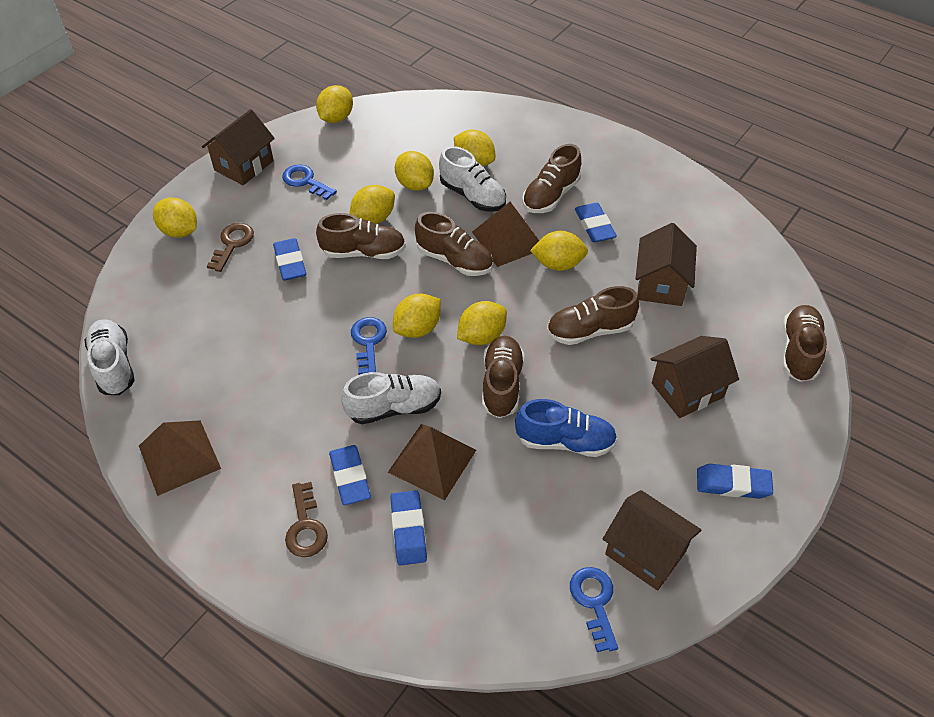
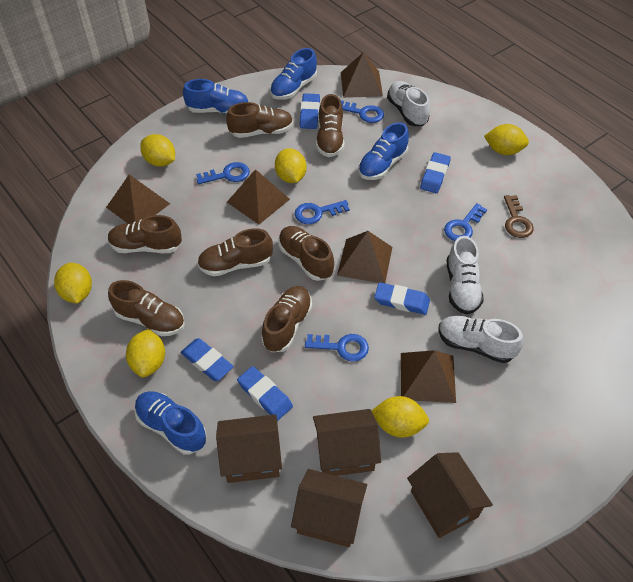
blue key: 3 -> 5
blue shoe: 1 -> 4
brown key: 2 -> 1
brown pyramid: 3 -> 5
brown shoe: 6 -> 7
yellow lemon: 8 -> 6

